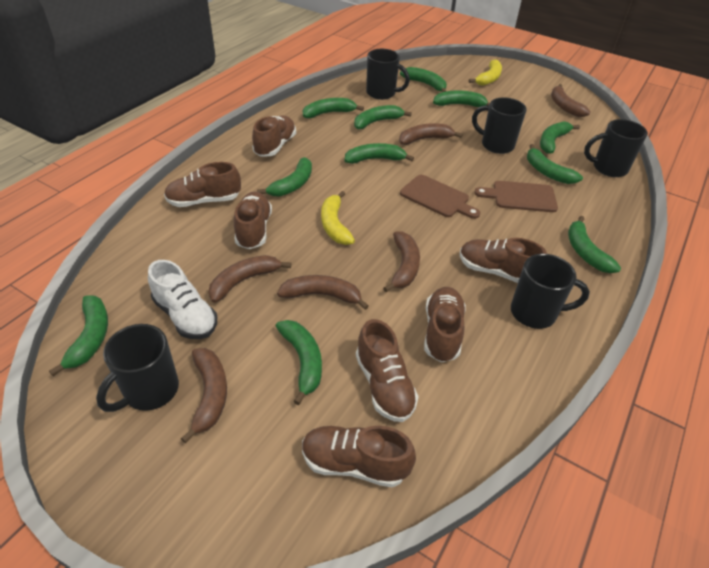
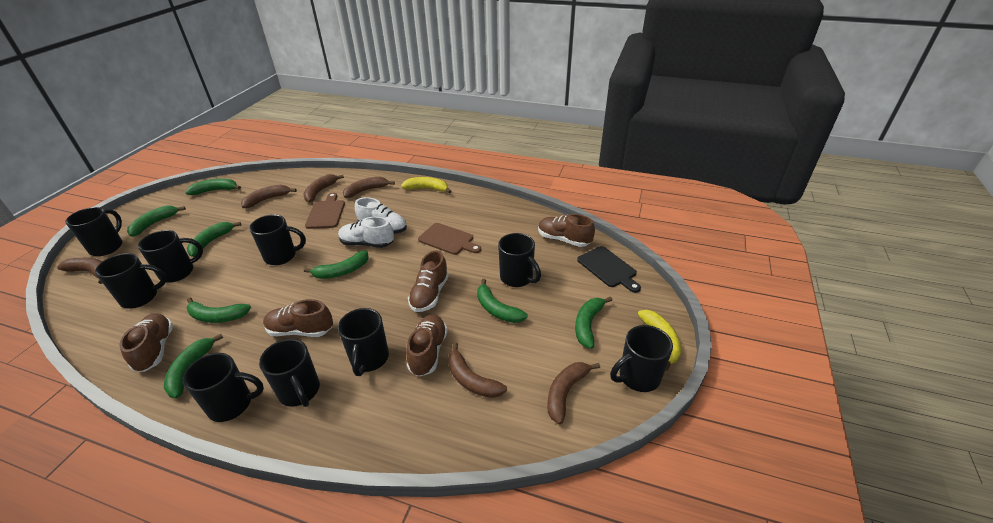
black cutting board: 0 -> 1
black mug: 5 -> 9
brown shoe: 7 -> 5
green banana: 11 -> 8
white shoe: 1 -> 2

